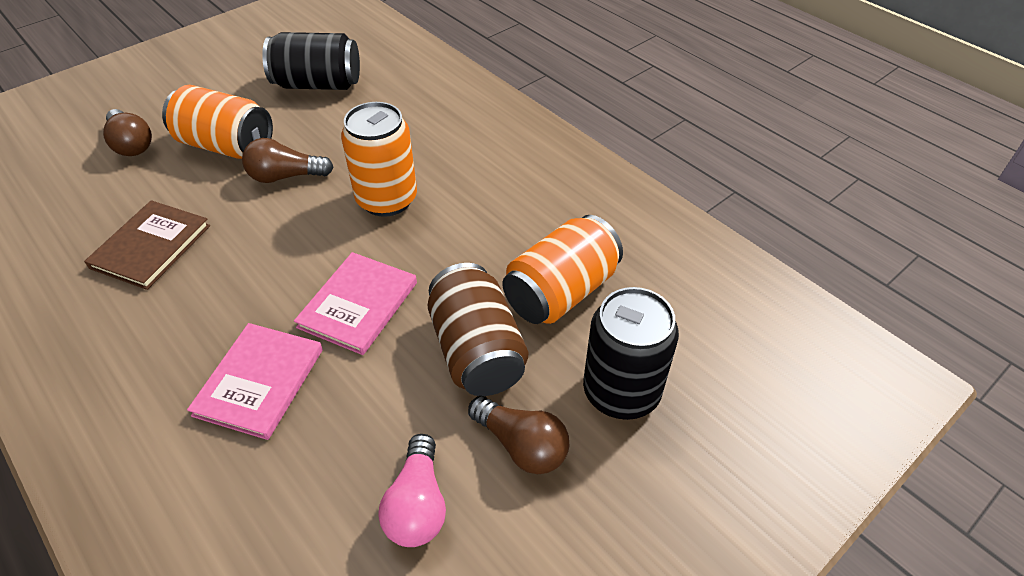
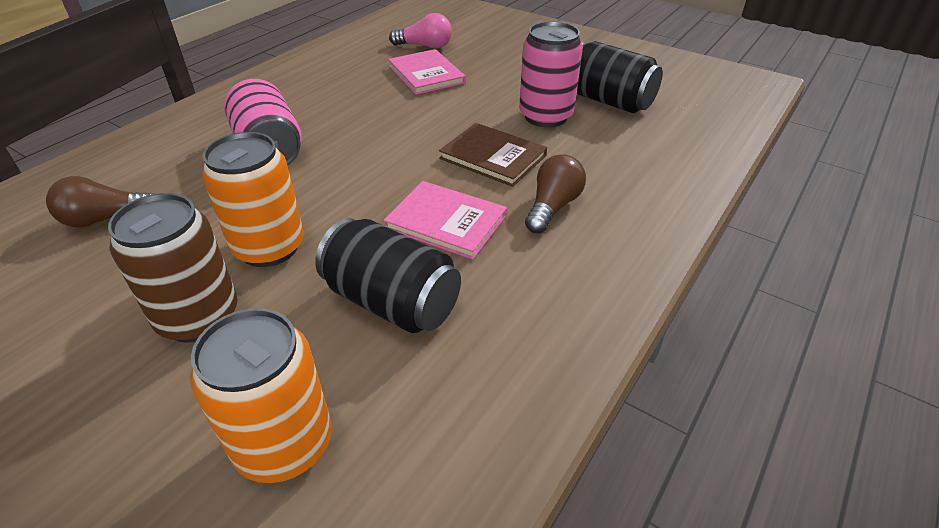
brown light bulb: 3 -> 2
orange can: 3 -> 2
pink can: 0 -> 2

